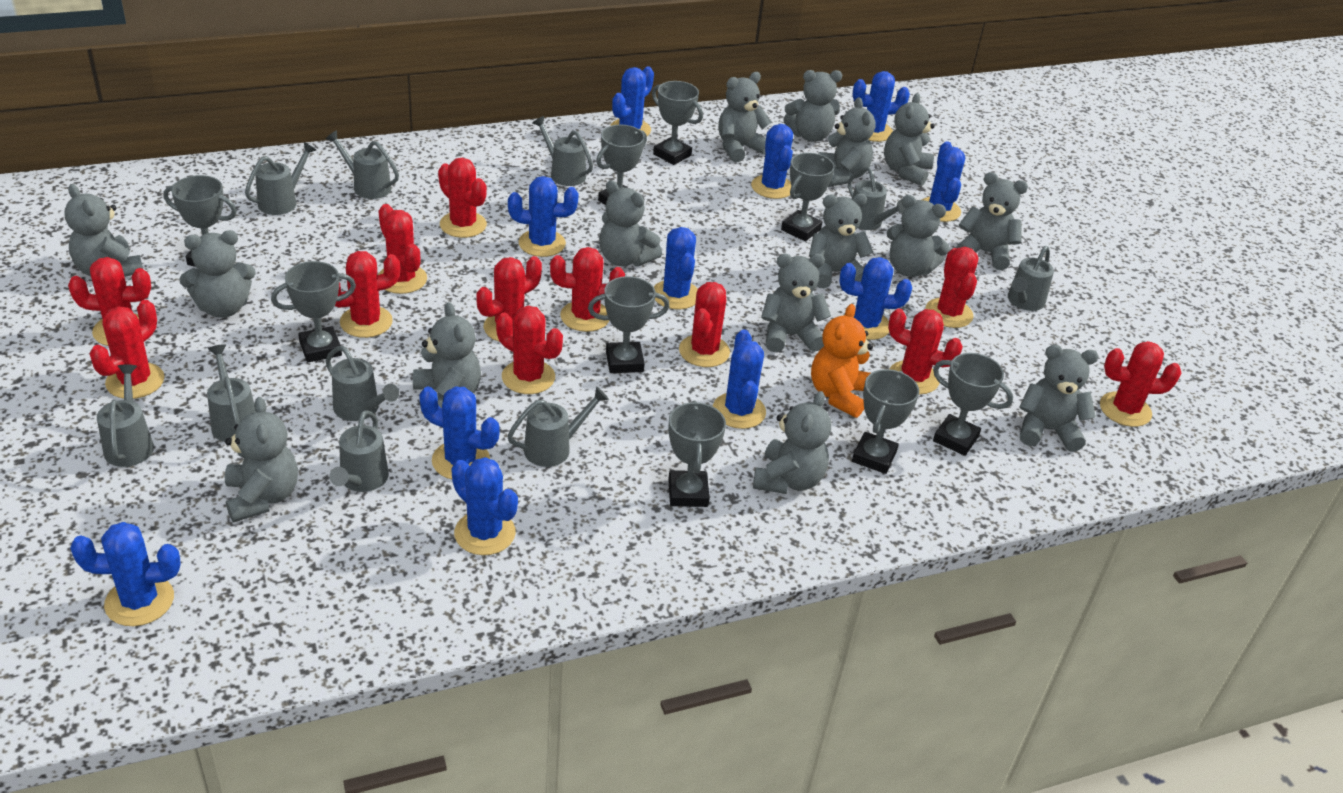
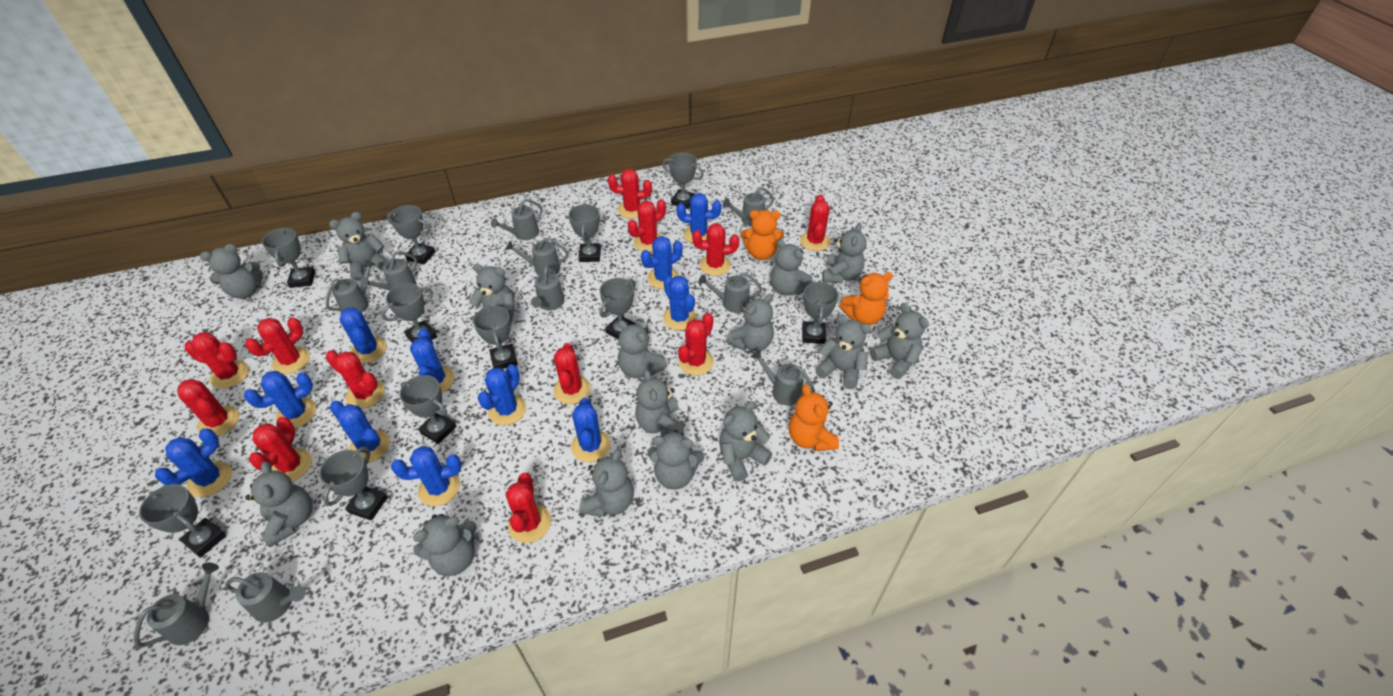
grey trophy: 9 -> 11
orange teddy bear: 1 -> 3

